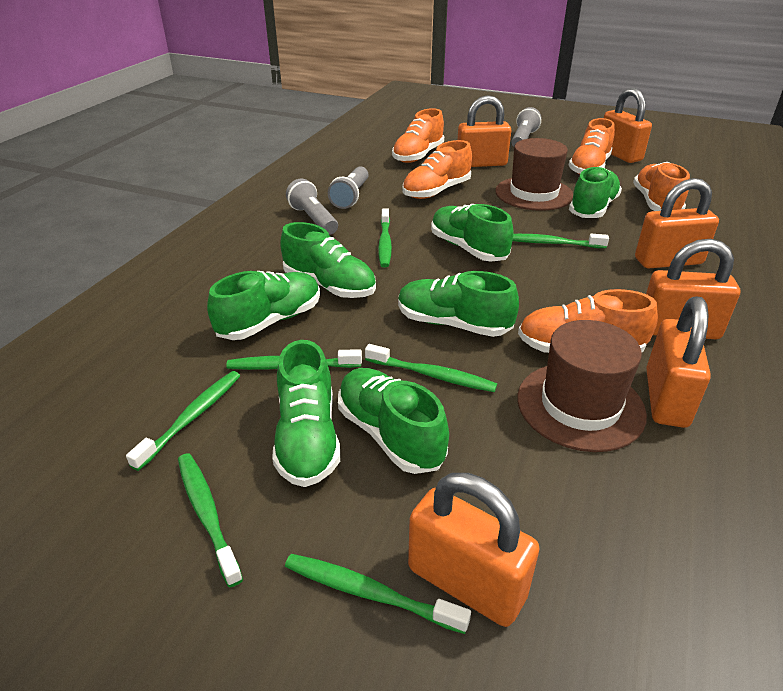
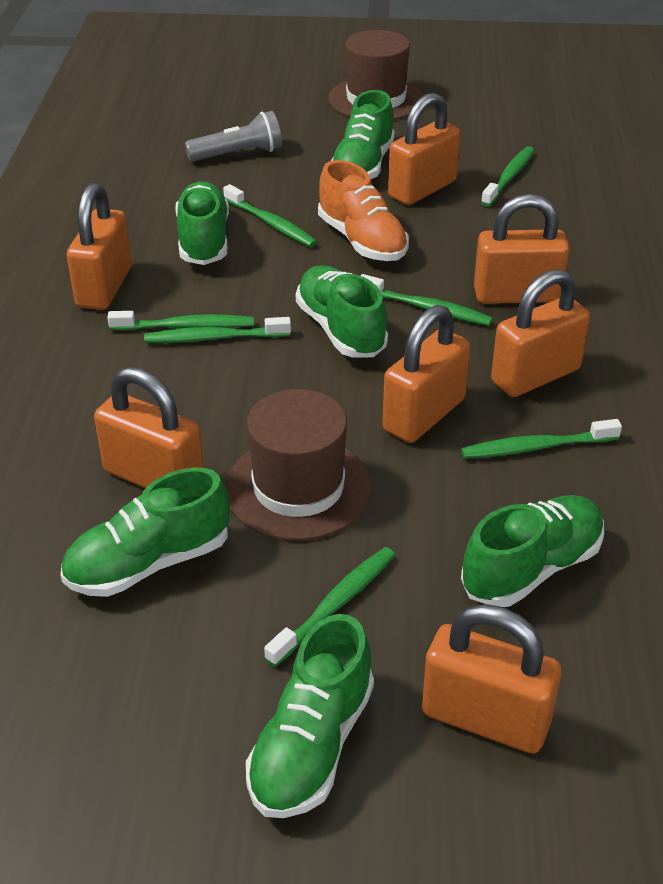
green shoe: 7 -> 6
grey flashlight: 3 -> 1
orange padlock: 6 -> 7
orange shoe: 5 -> 1

